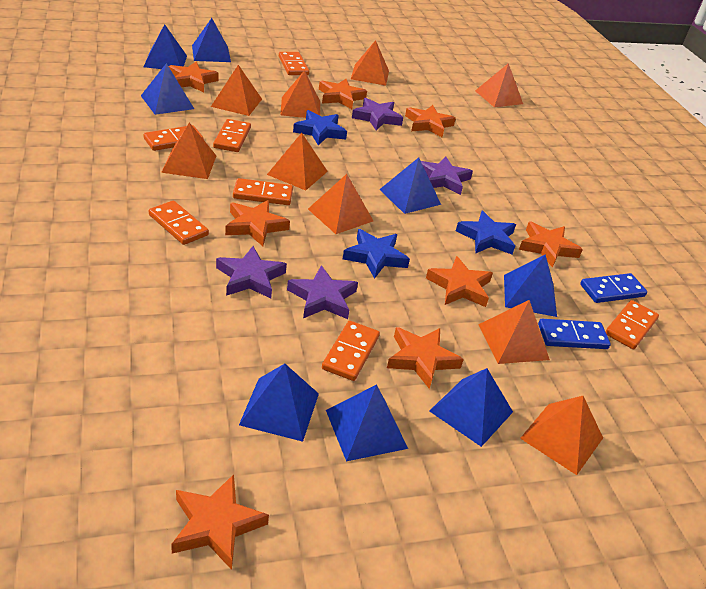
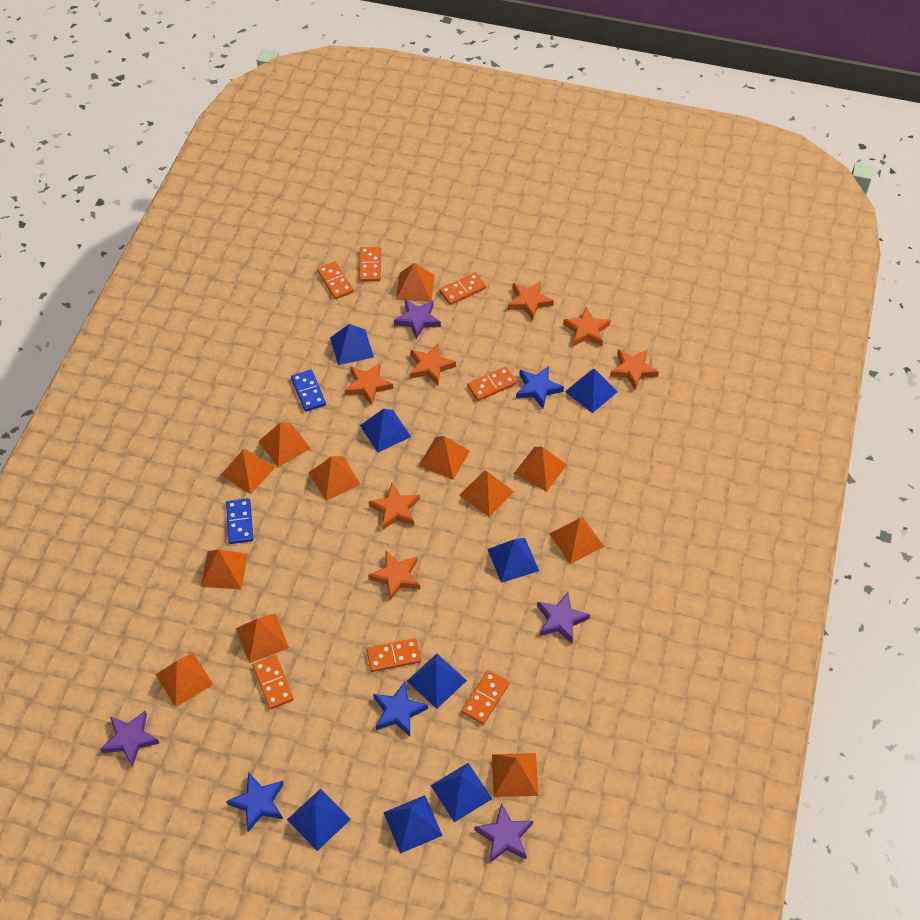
orange pyramid: 9 -> 12
orange star: 8 -> 7

